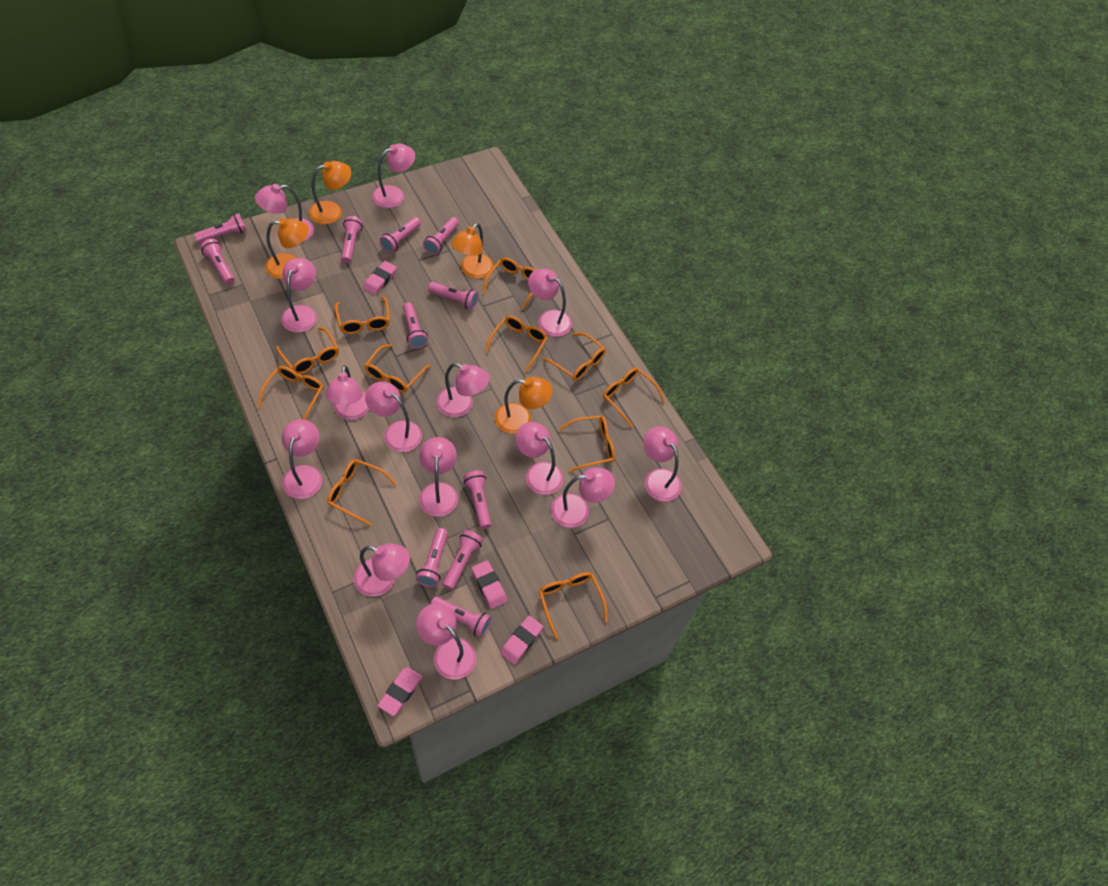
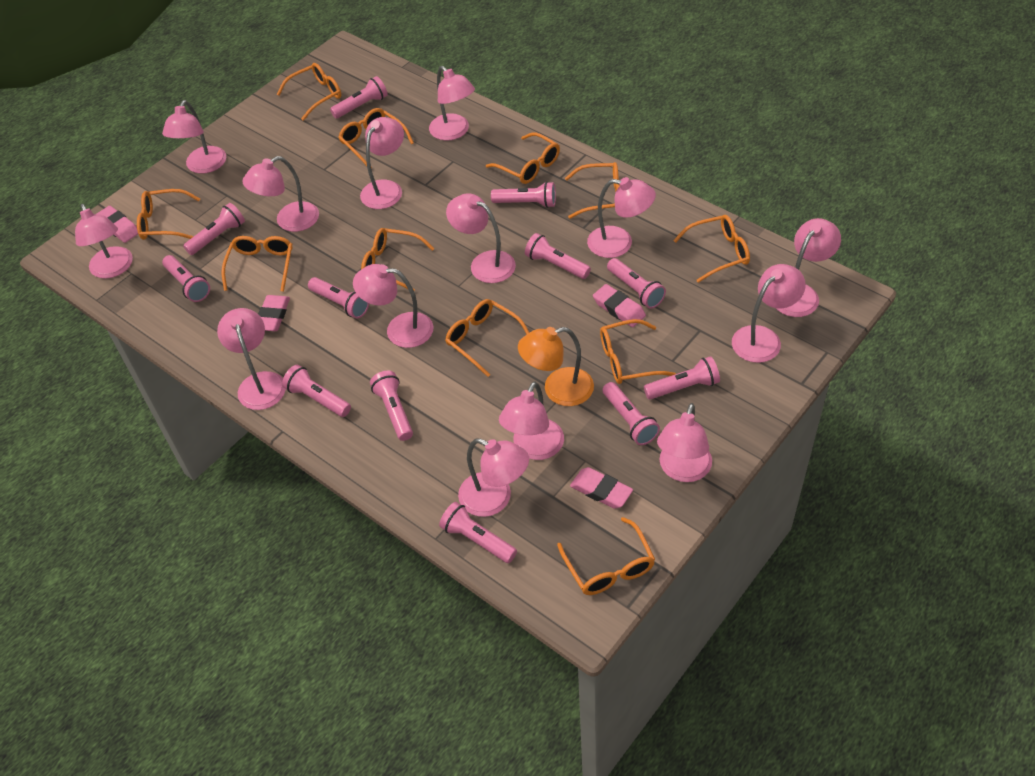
orange lamp: 4 -> 1
pink flashlight: 11 -> 12

